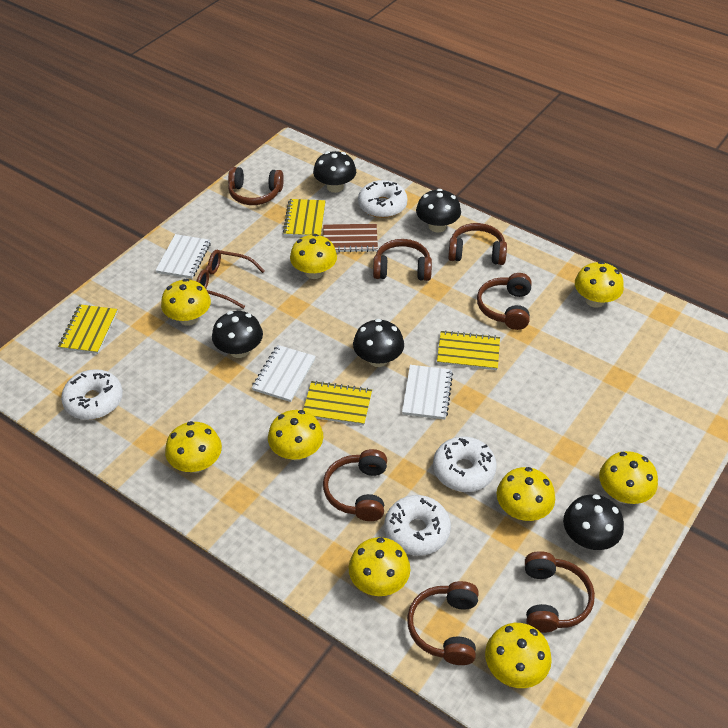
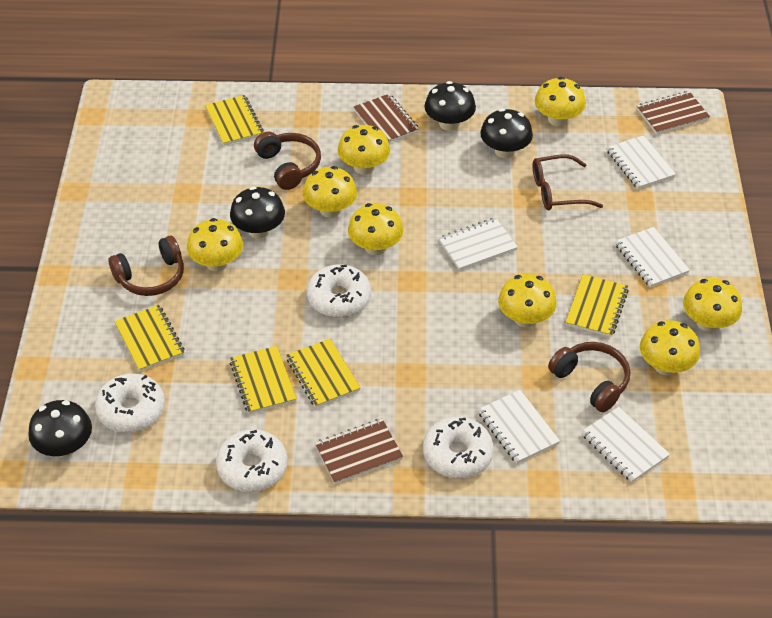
black mushroom: 5 -> 4
brown headphones: 7 -> 3
brown notebook: 1 -> 3
white notebook: 3 -> 5
yellow mushroom: 9 -> 8
yellow notebook: 4 -> 5

